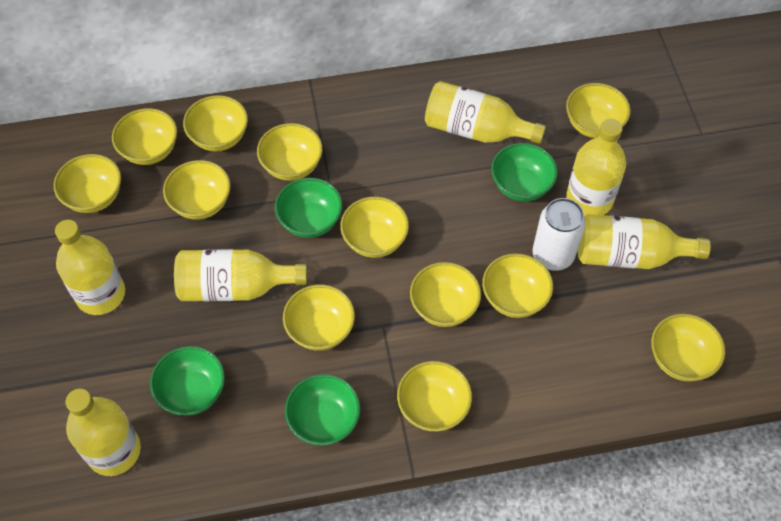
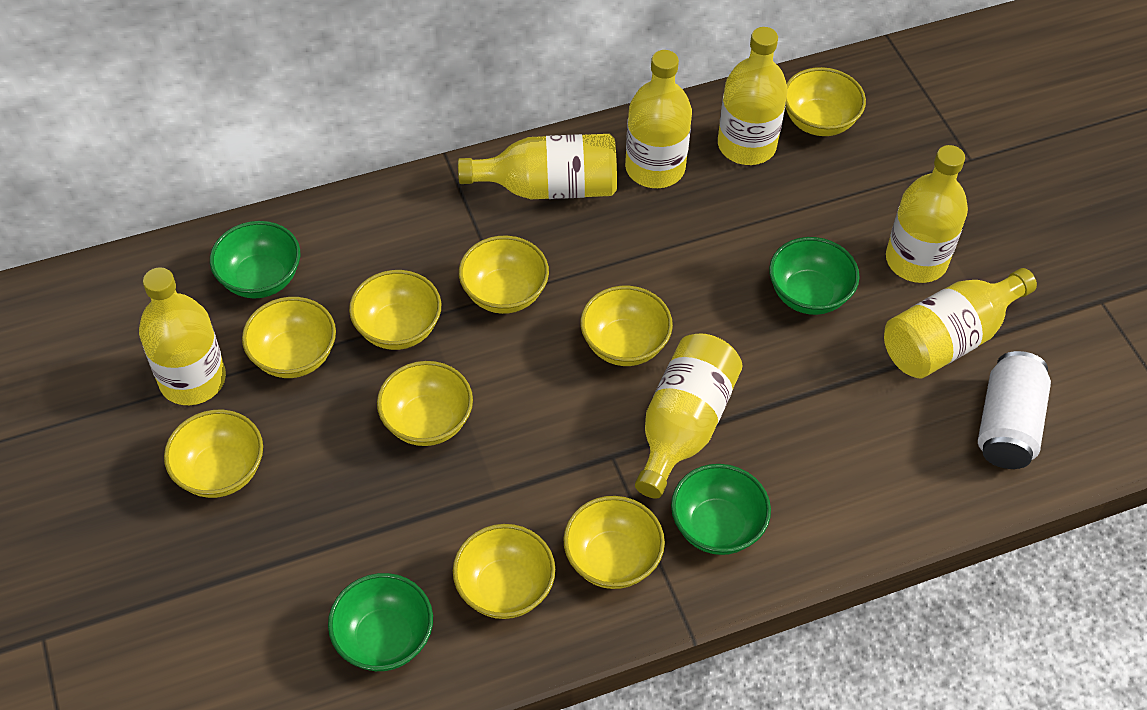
yellow bottle: 6 -> 7
yellow bowl: 12 -> 9

